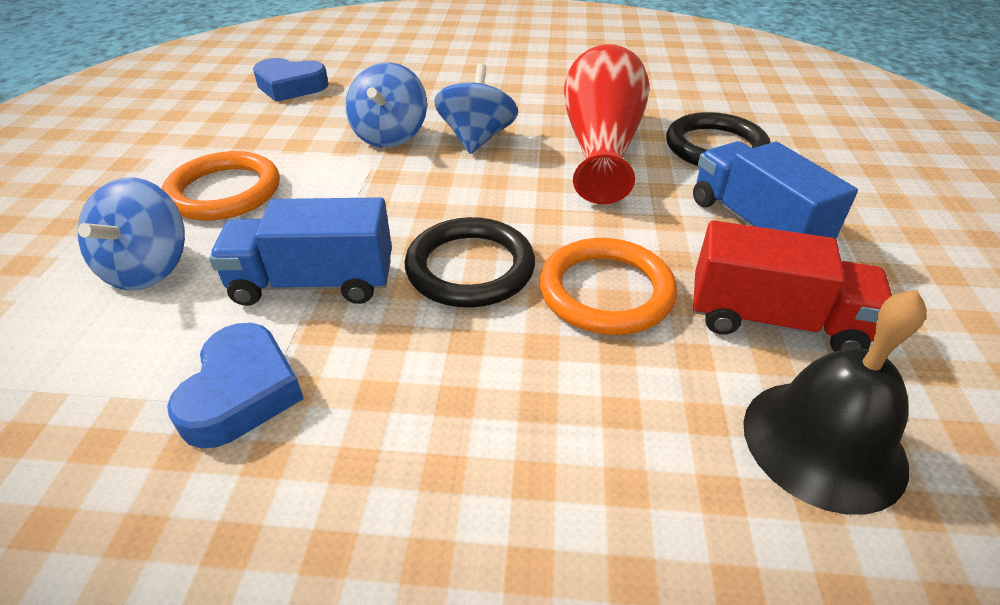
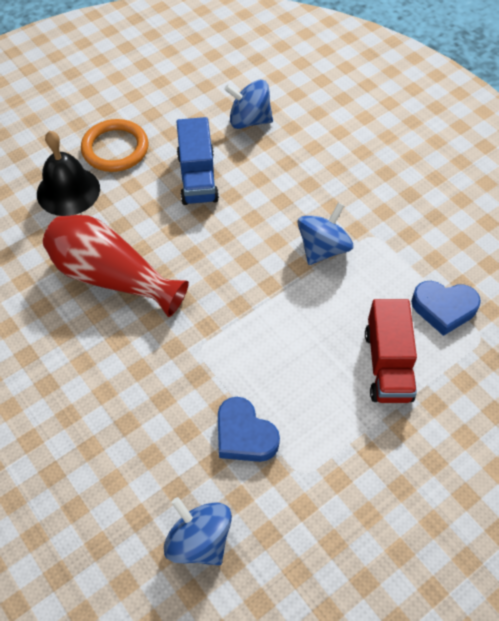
black ring: 2 -> 0
blue truck: 2 -> 1
orange ring: 2 -> 1

